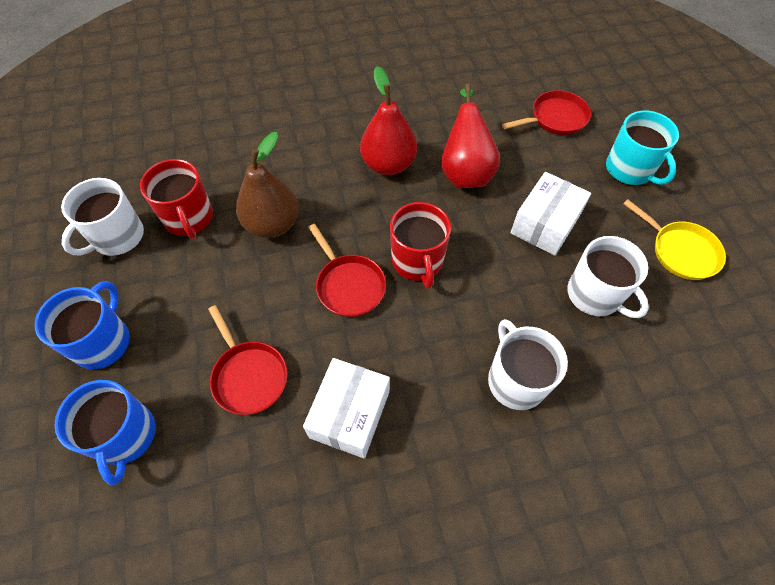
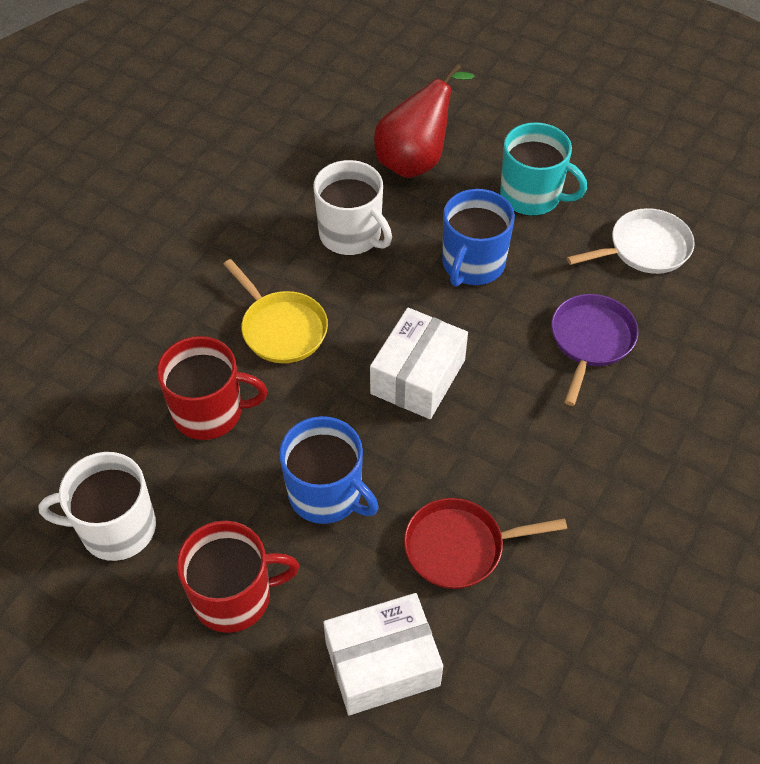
brown pear: 1 -> 0
purple pan: 0 -> 1
red pan: 3 -> 1
red pear: 2 -> 1
white mug: 3 -> 2
white pan: 0 -> 1

